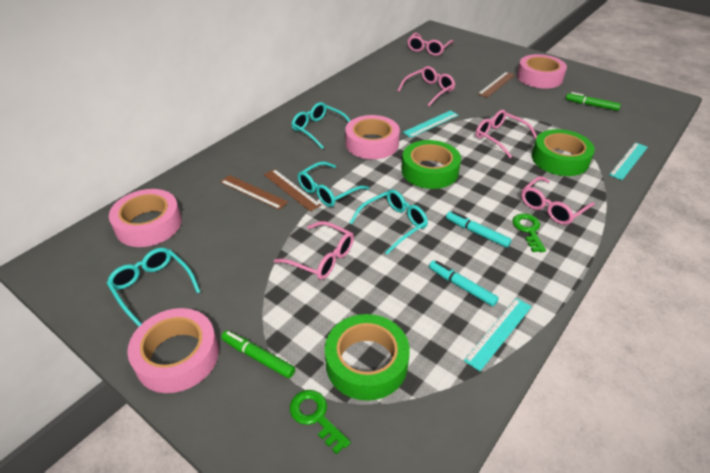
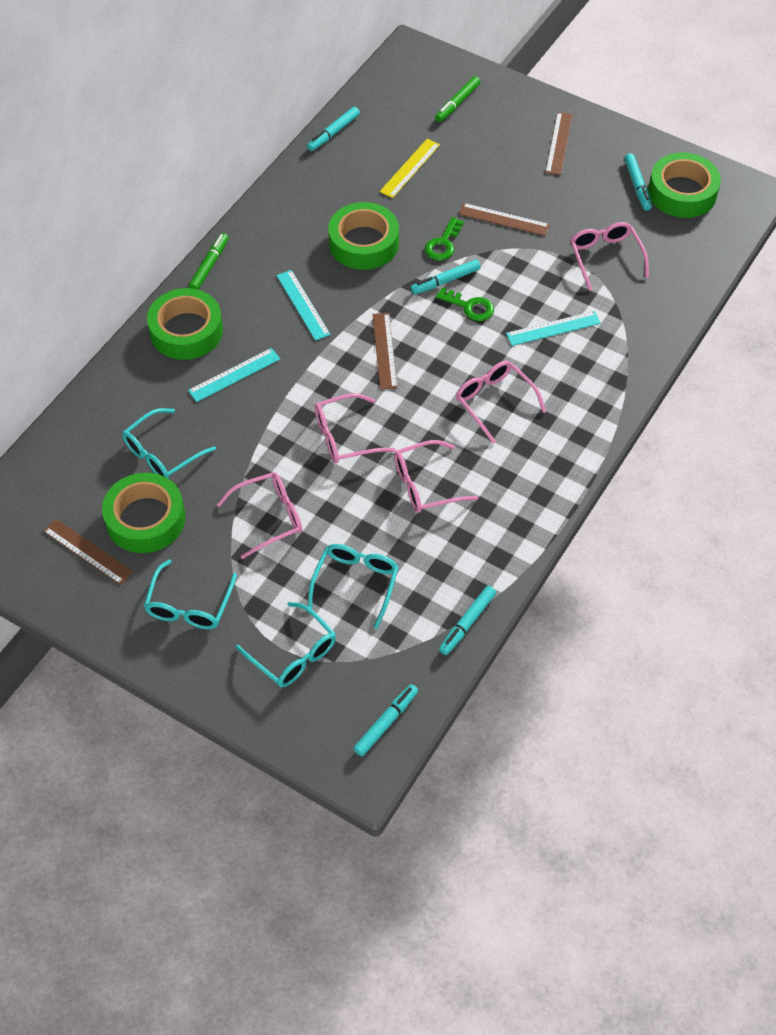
brown ruler: 3 -> 4
green tape: 3 -> 4
pink tape: 4 -> 0
turquoise marker: 2 -> 5
yellow ruler: 0 -> 1

